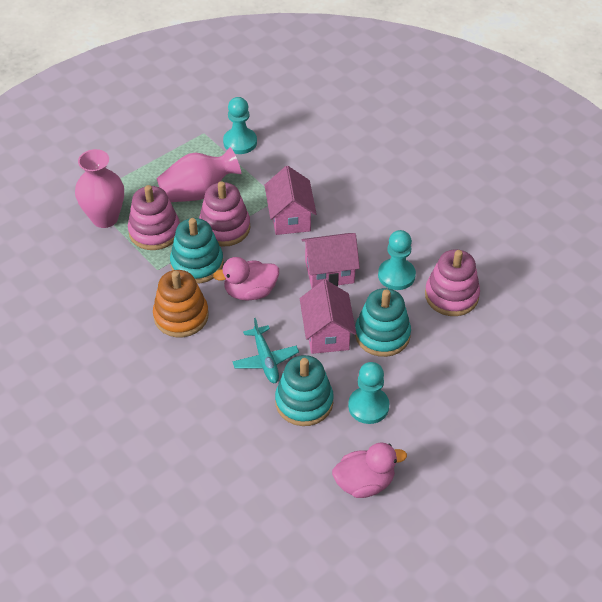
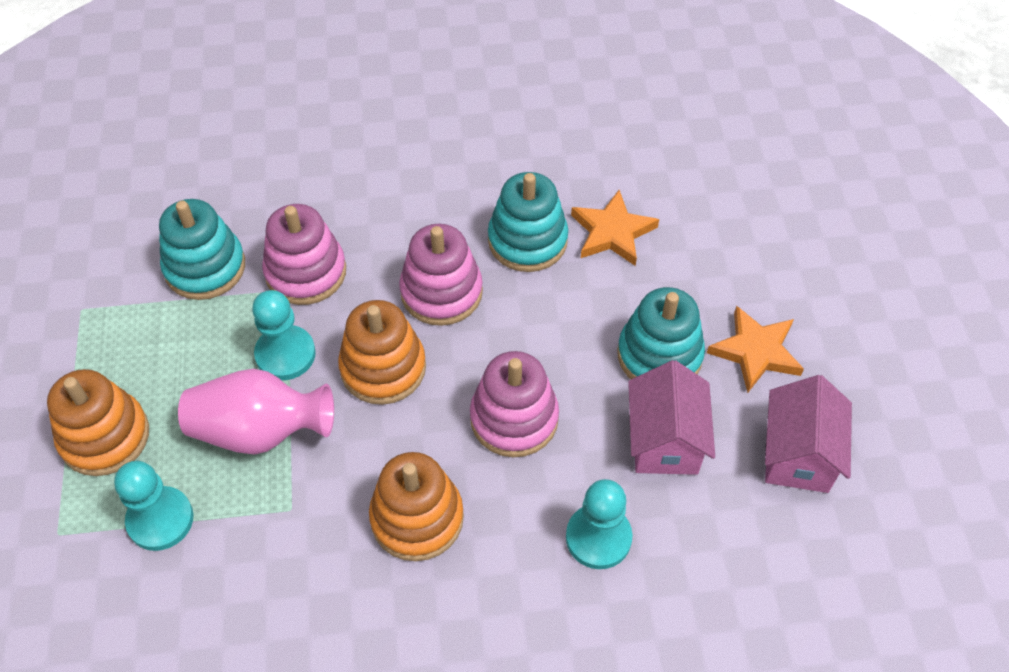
orange stacking toy: 1 -> 3
orange star: 0 -> 2
pink duck: 2 -> 0
pink house: 3 -> 2
pink vase: 2 -> 1
turquoise plane: 1 -> 0

